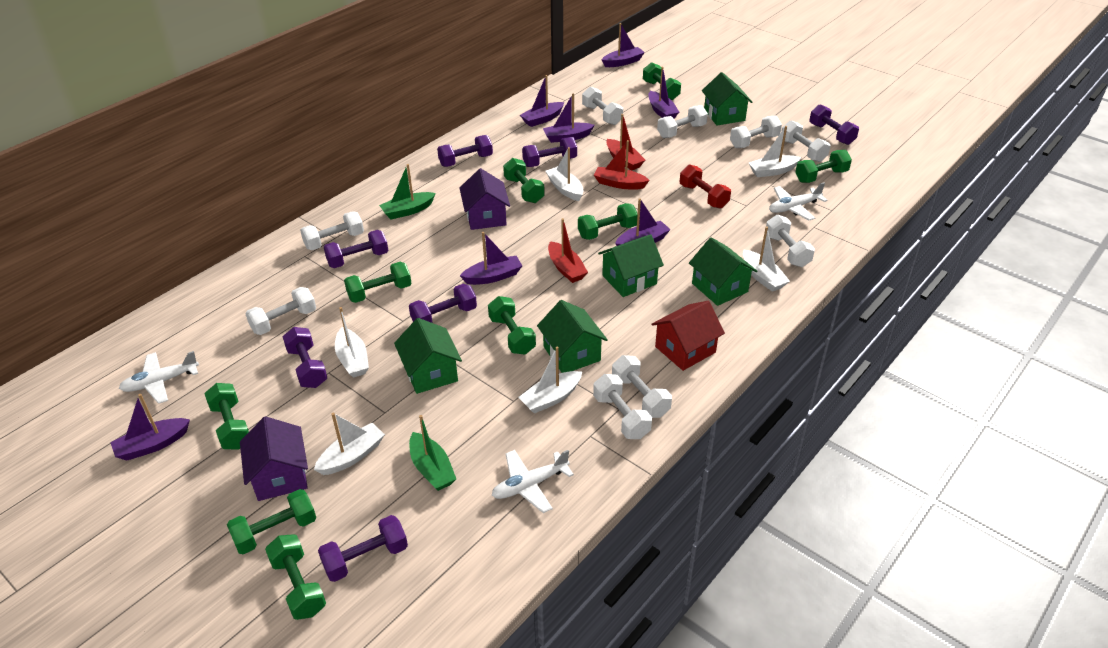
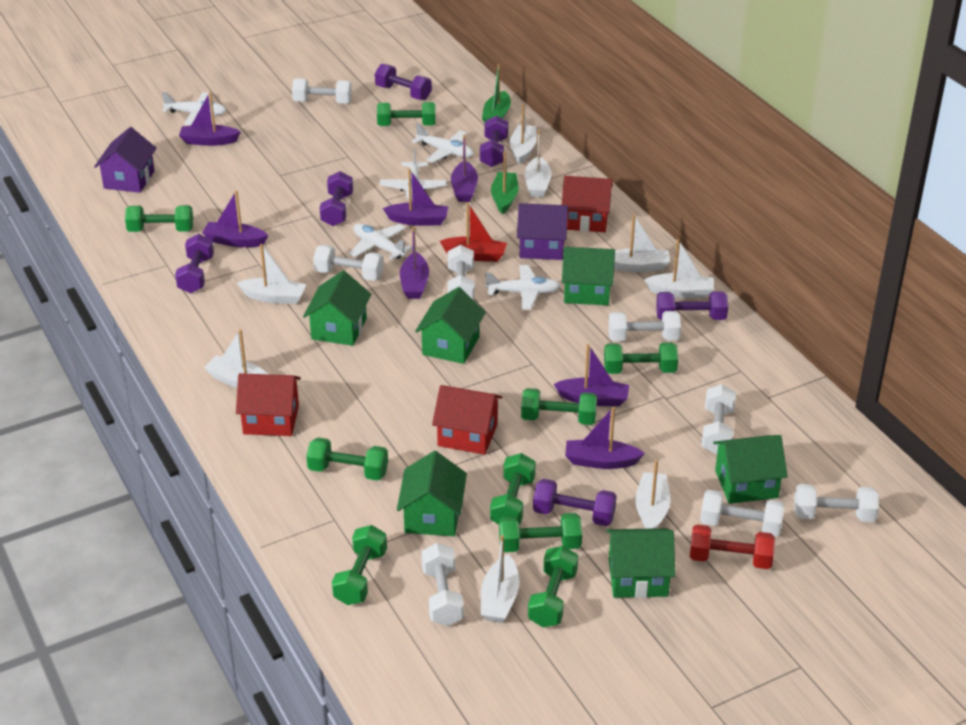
green house: 5 -> 6
purple dumbbell: 7 -> 6
red boat: 3 -> 1
red house: 1 -> 3
white boat: 6 -> 8
white dumbbell: 9 -> 8
white plane: 3 -> 5

